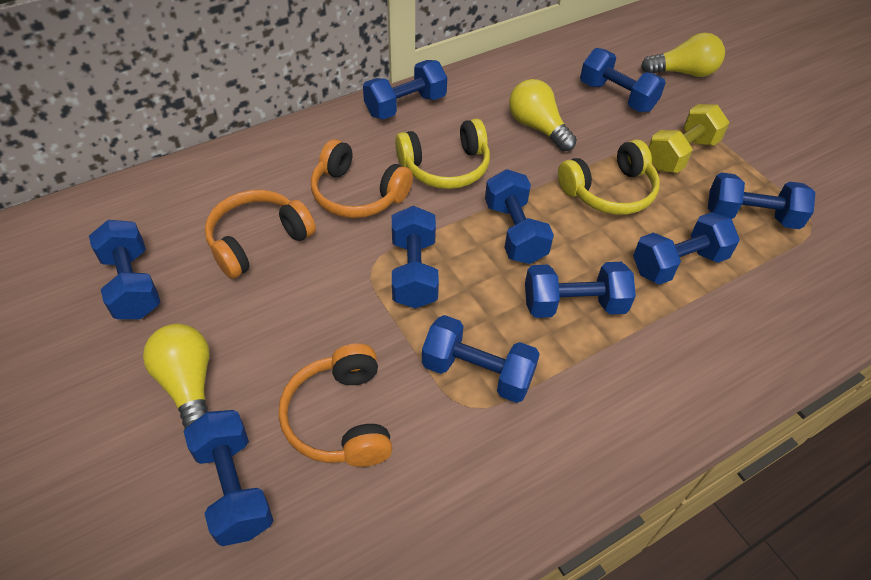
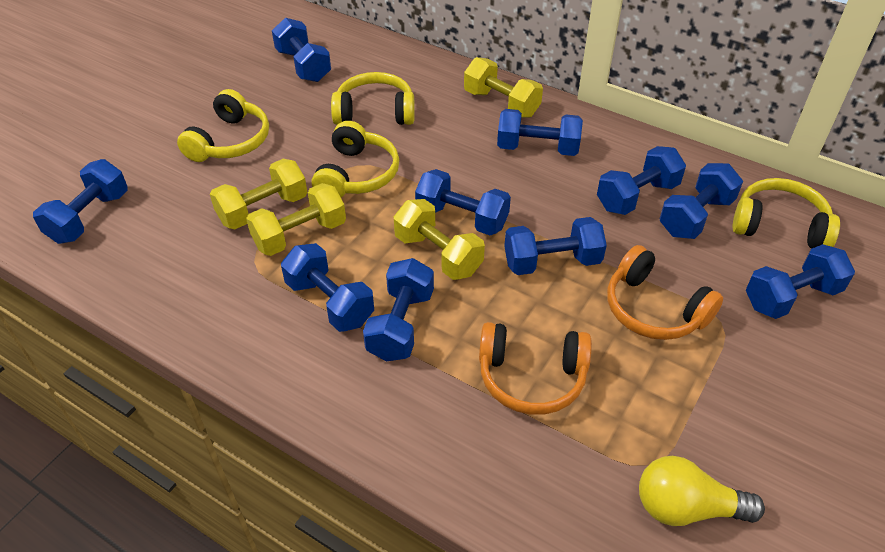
orange headphones: 3 -> 2
yellow dumbbell: 1 -> 4
yellow headphones: 2 -> 4
yellow light bulb: 3 -> 1

